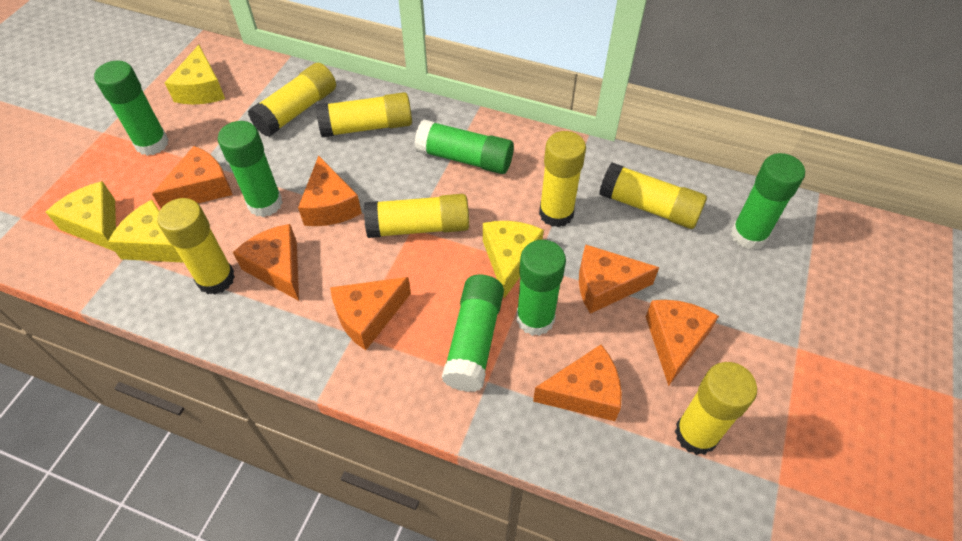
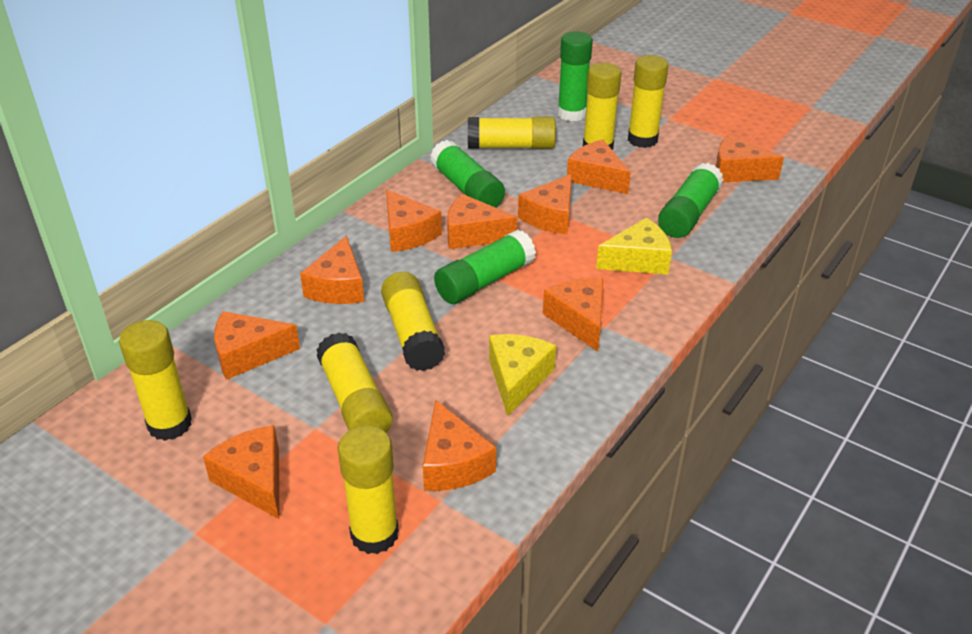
green glue stick: 6 -> 4
orange cheese: 7 -> 10
yellow cheese: 4 -> 2

